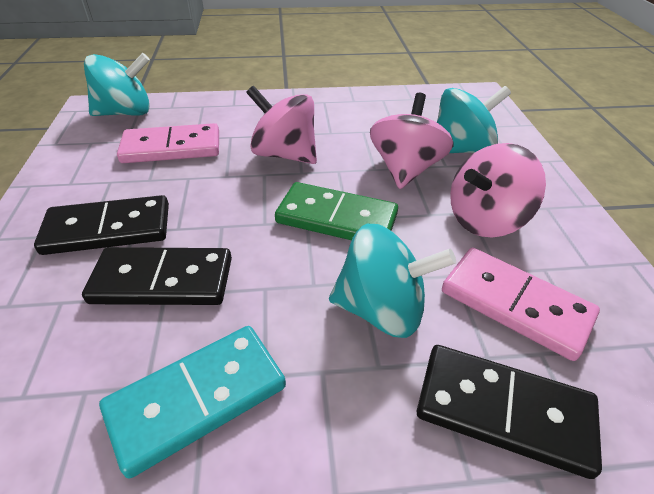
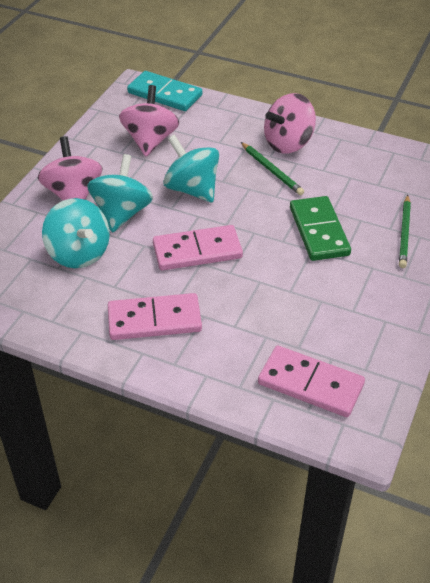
black domino: 3 -> 0
green pencil: 0 -> 2
pink domino: 2 -> 3

